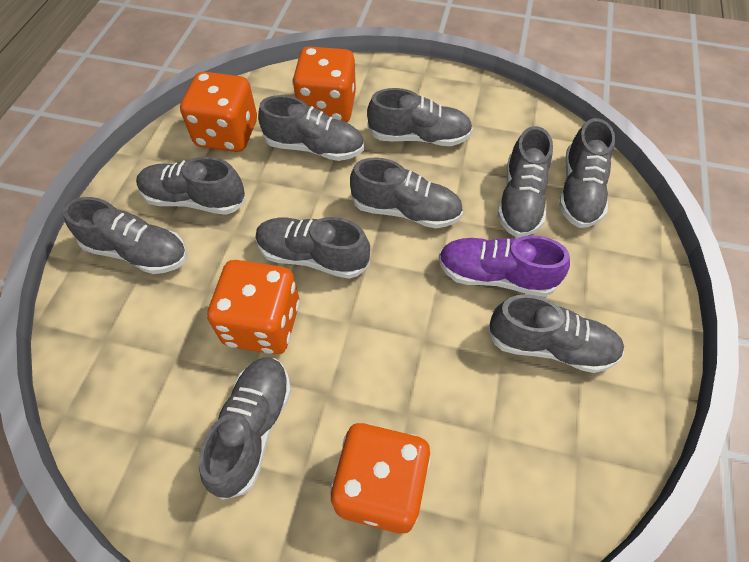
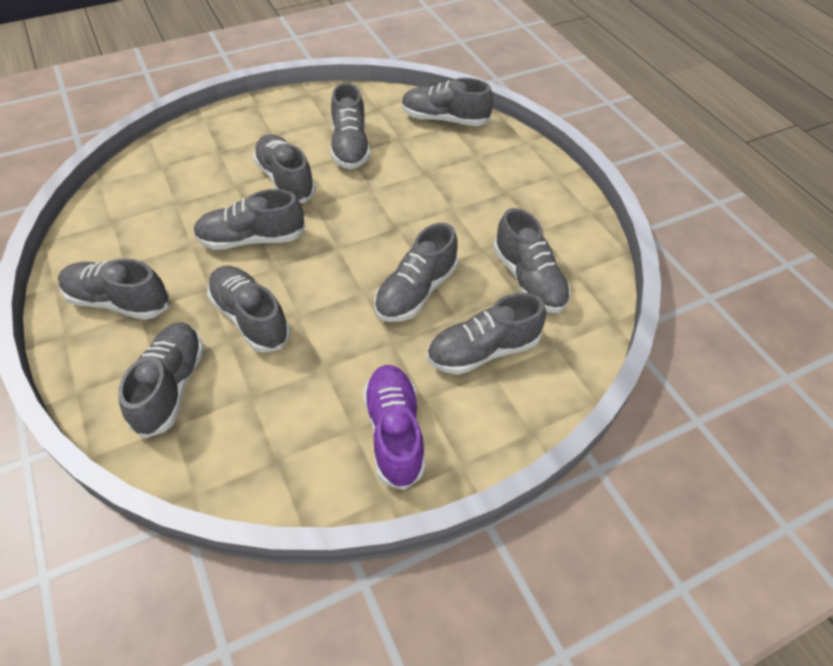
orange dice: 4 -> 0

